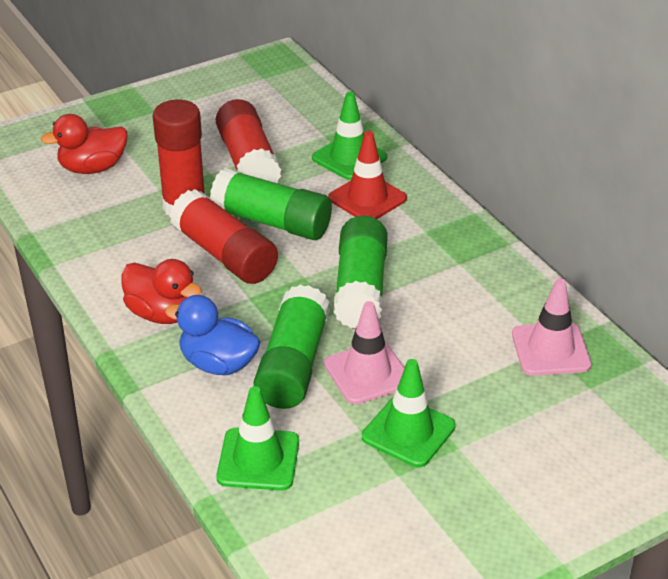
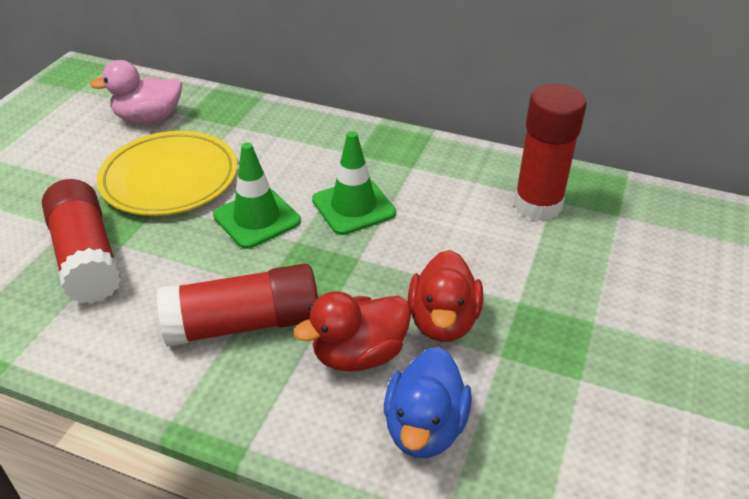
green glue stick: 3 -> 0
green traffic cone: 3 -> 2
pink duck: 0 -> 1
pink traffic cone: 2 -> 0
red traffic cone: 1 -> 0
yellow plate: 0 -> 1

